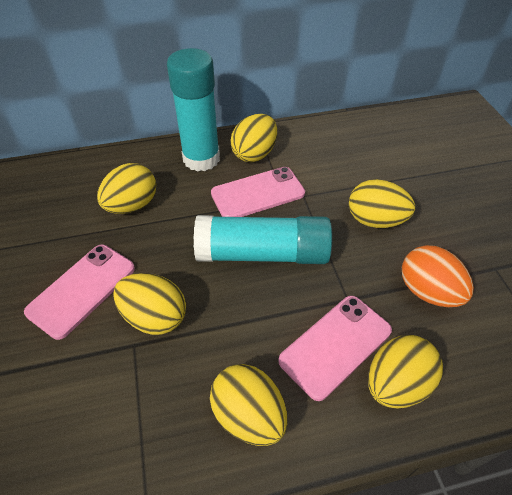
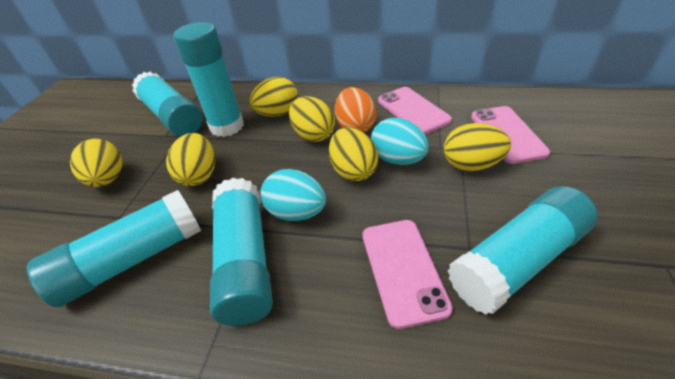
turquoise egg: 0 -> 2
turquoise glue stick: 2 -> 5

